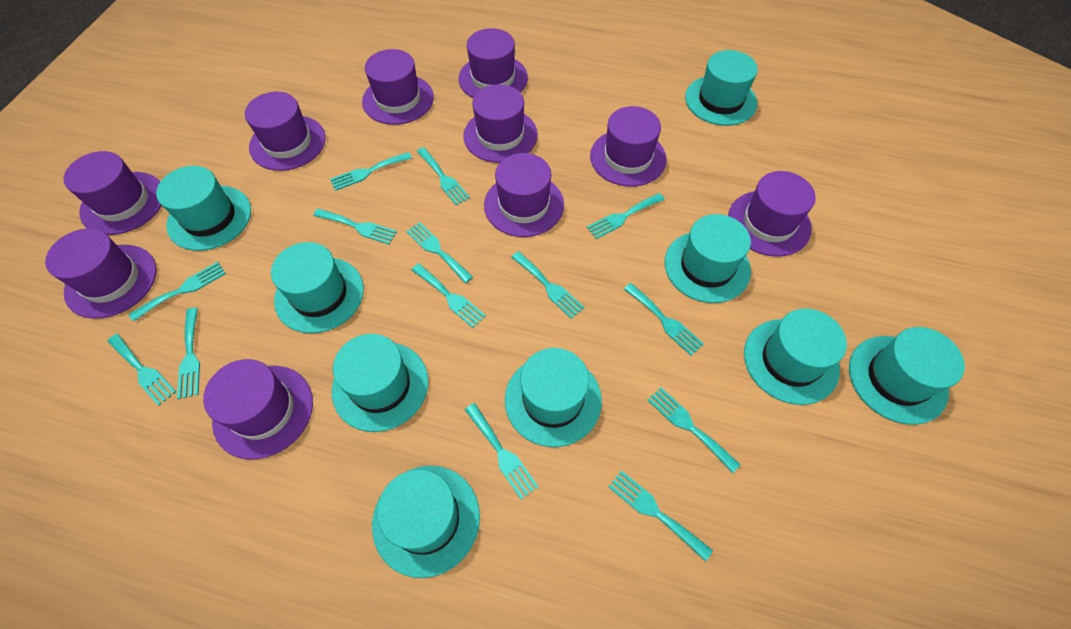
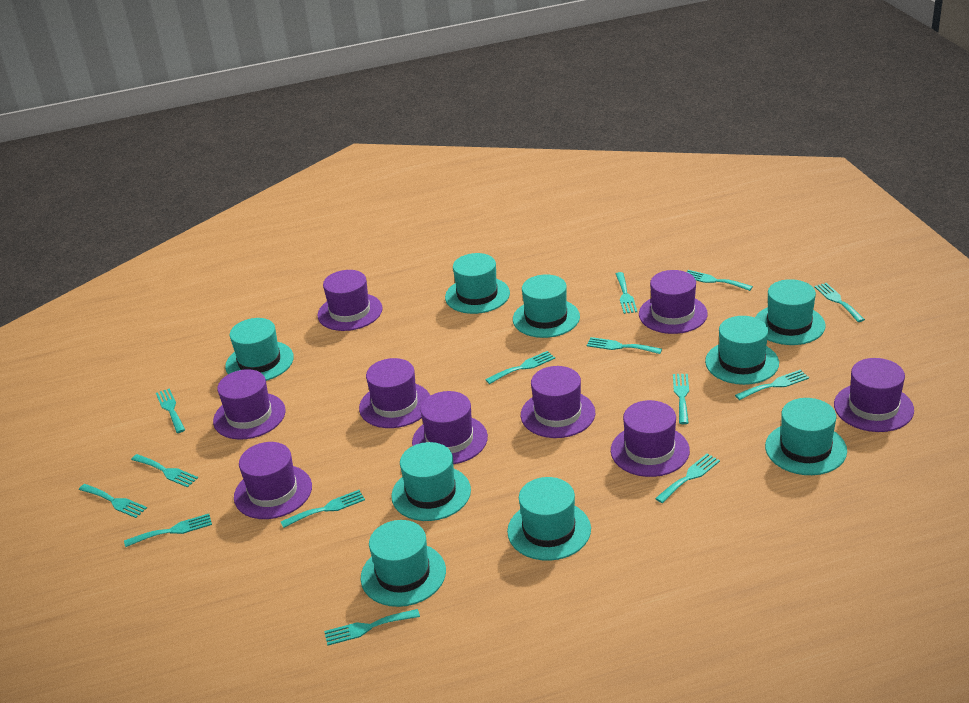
purple hat: 10 -> 9

